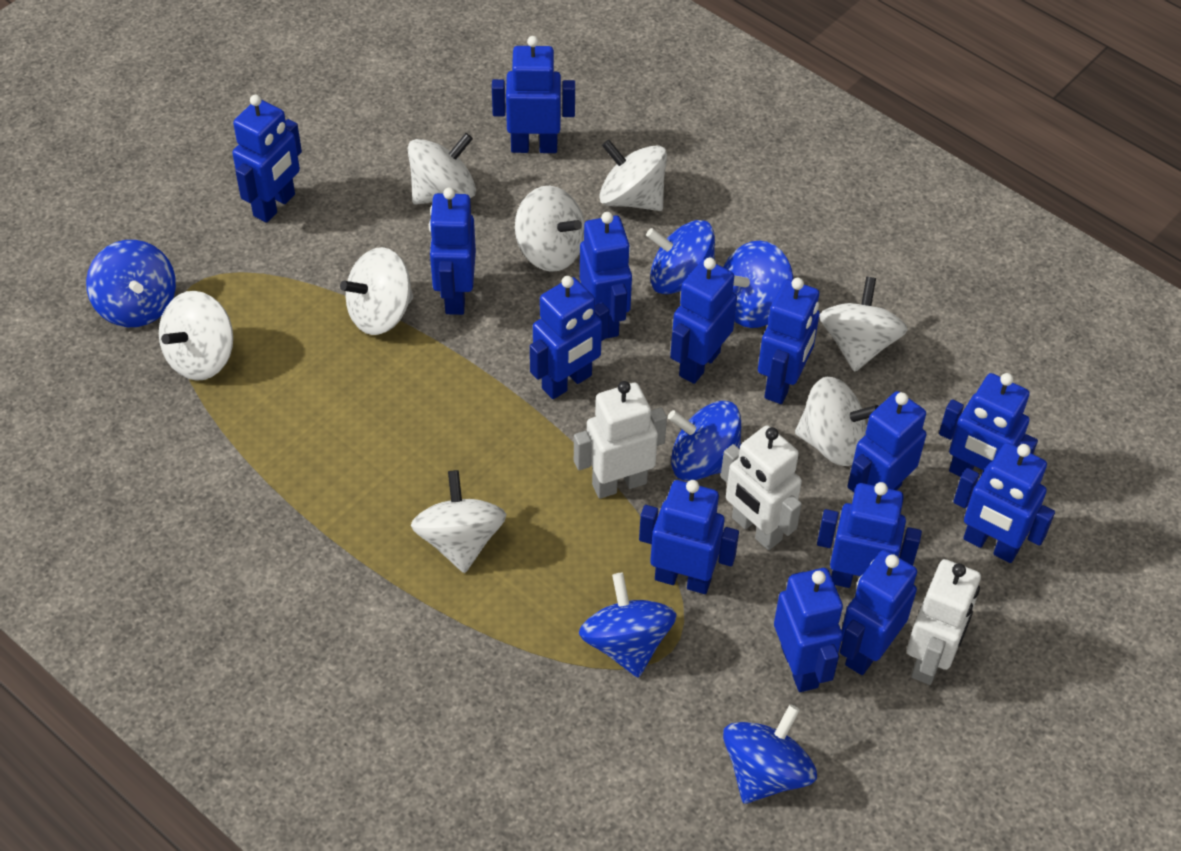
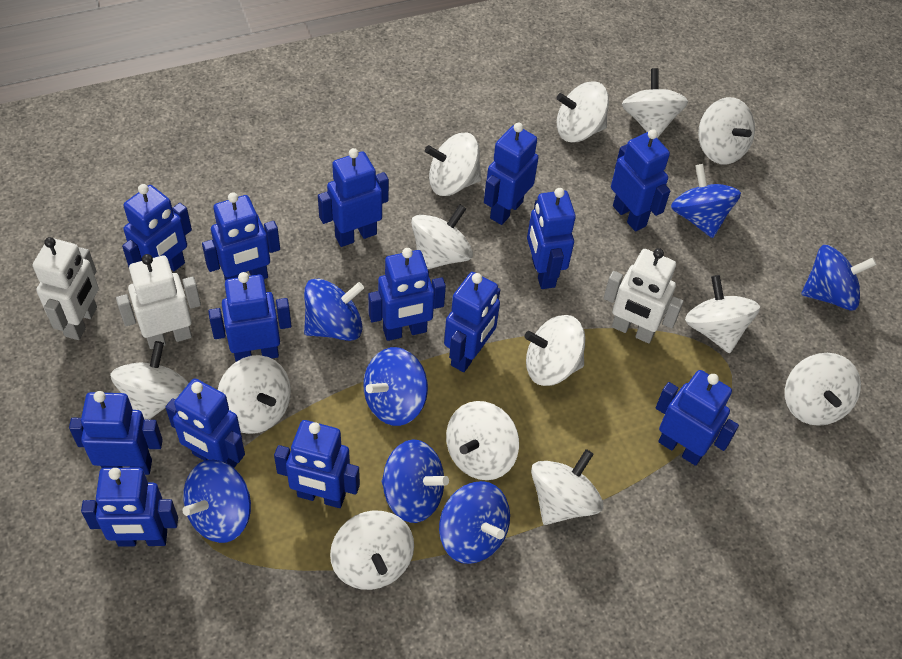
blue spinning top: 6 -> 7
white spinning top: 8 -> 13

